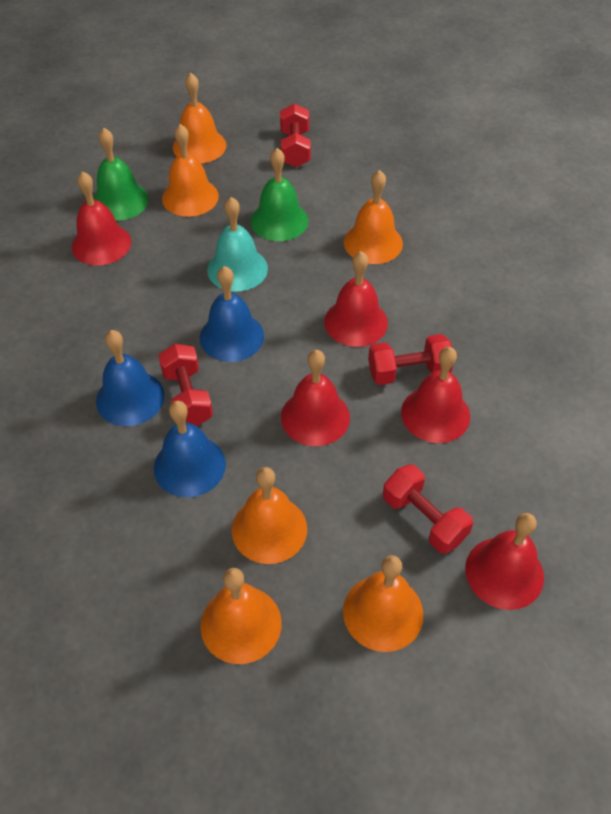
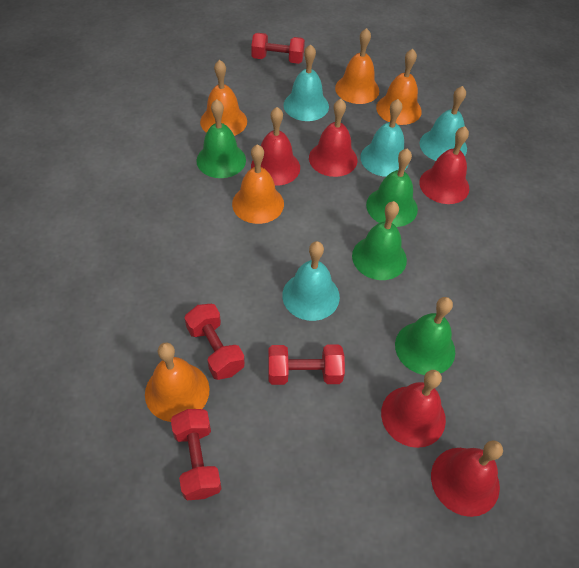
blue bell: 3 -> 0
green bell: 2 -> 4
orange bell: 6 -> 5
turquoise bell: 1 -> 4

